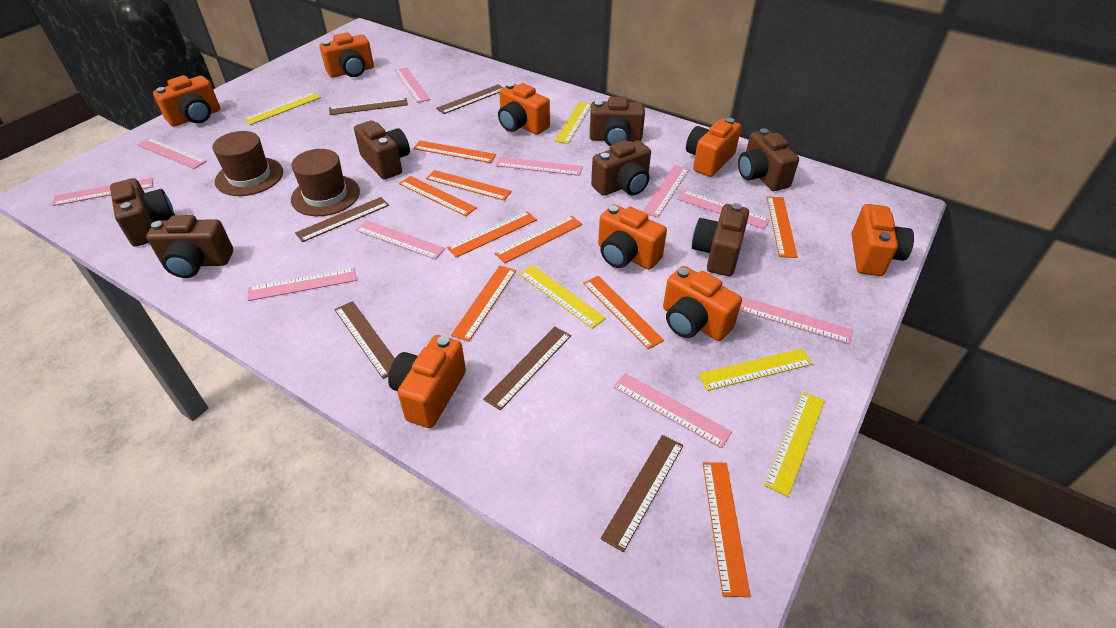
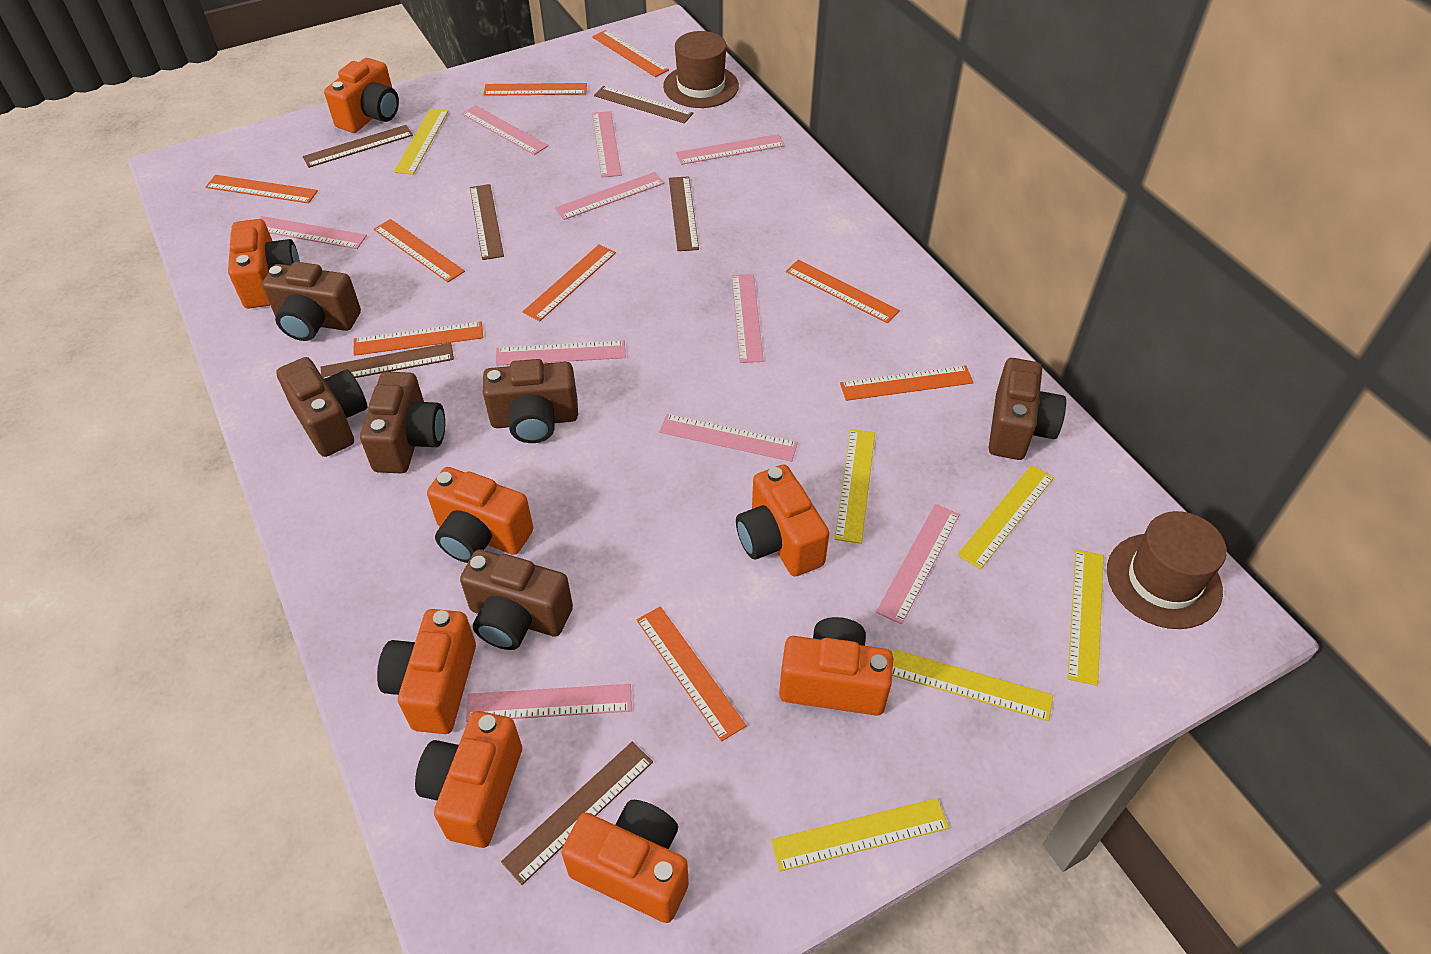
brown camera: 7 -> 6
yellow ruler: 5 -> 6

